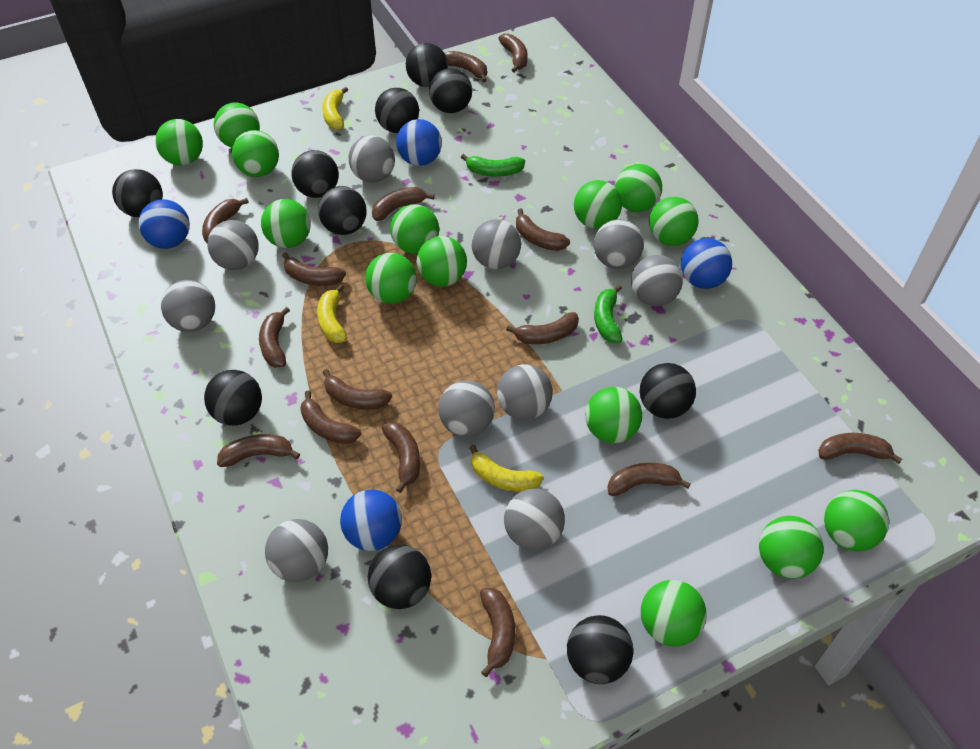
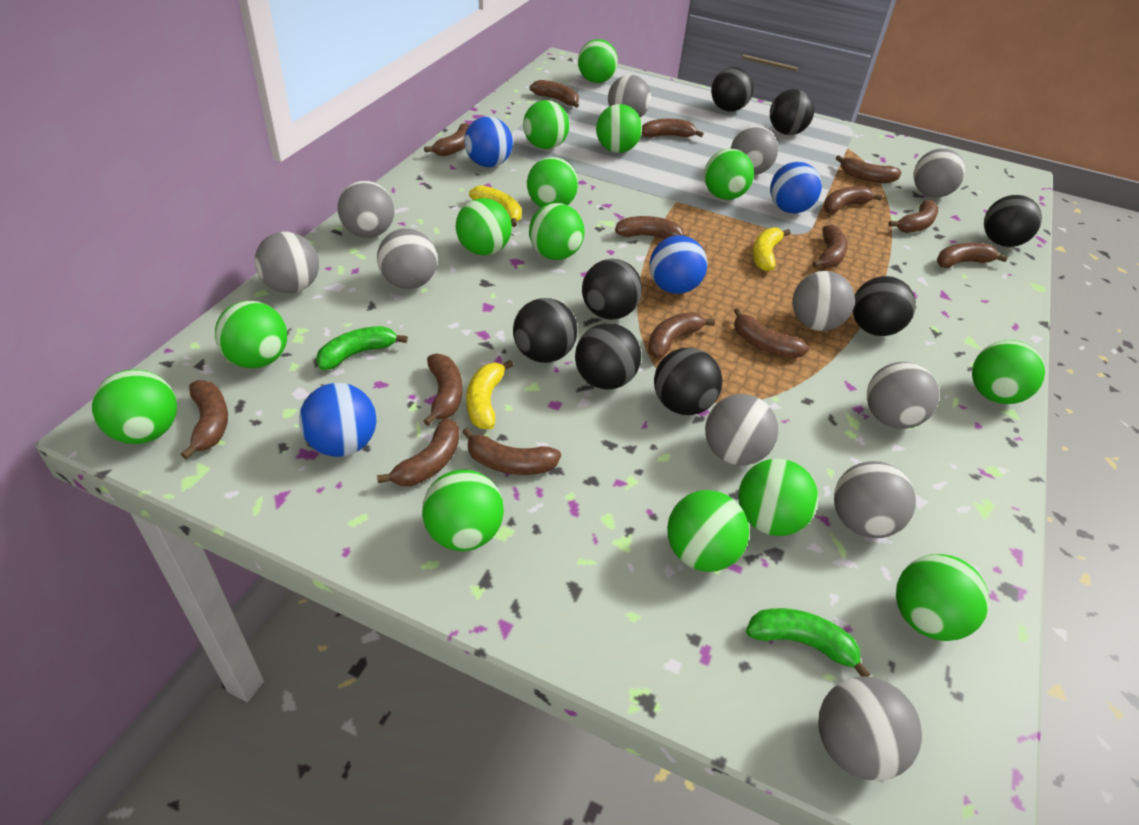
black ball: 10 -> 8
grey ball: 10 -> 11

